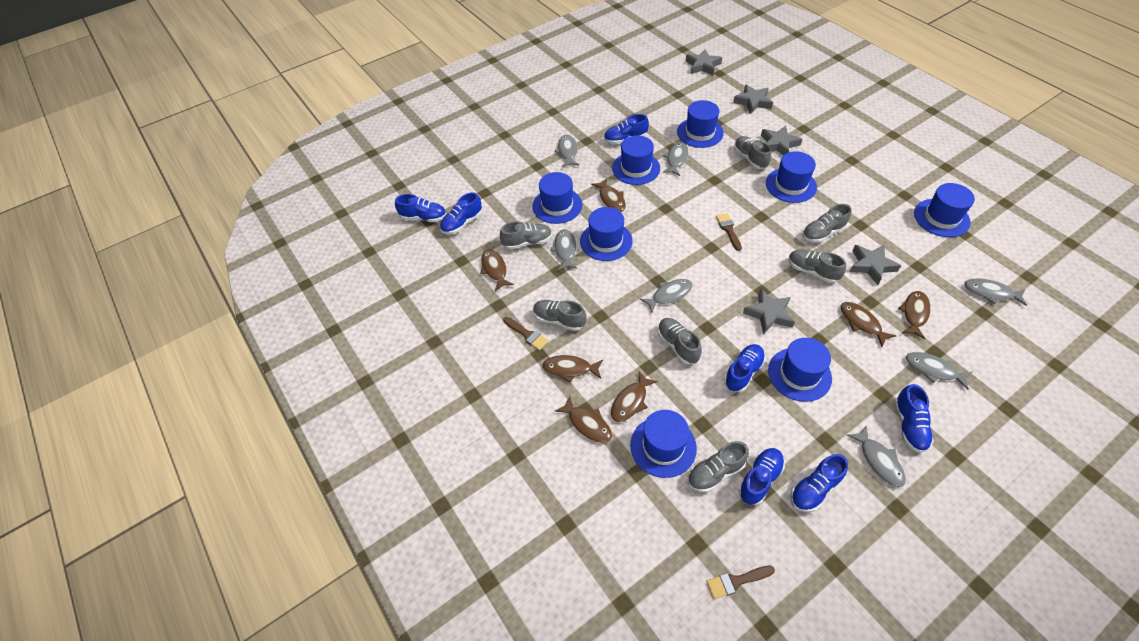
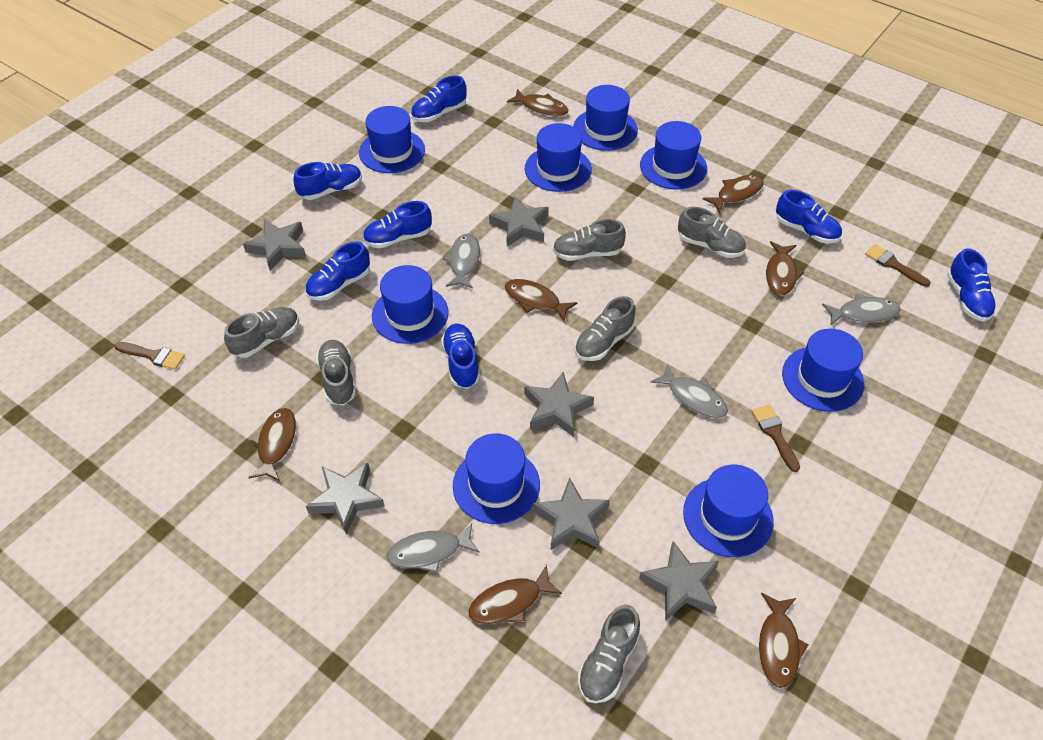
grey fish: 7 -> 4
grey shoe: 7 -> 6
grey star: 5 -> 6

